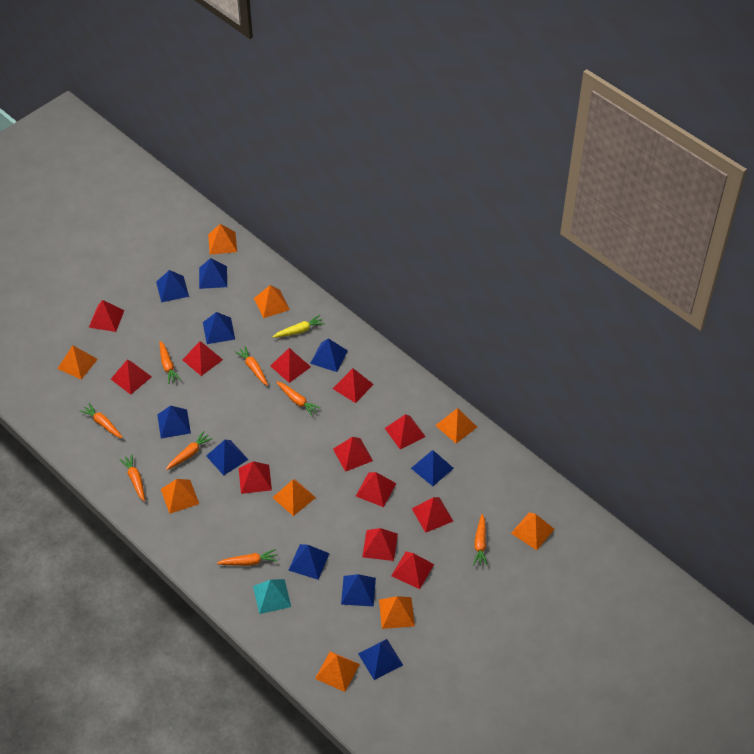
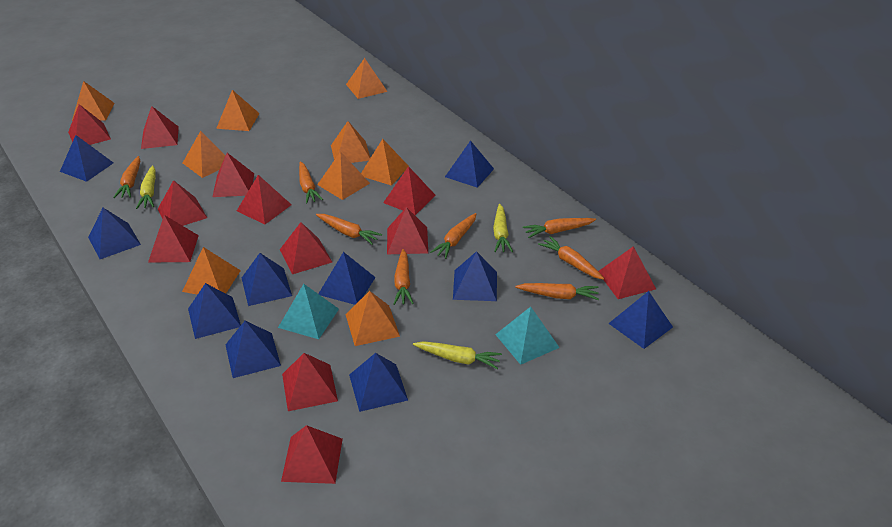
turquoise pyramid: 1 -> 2
yellow carrot: 1 -> 3

